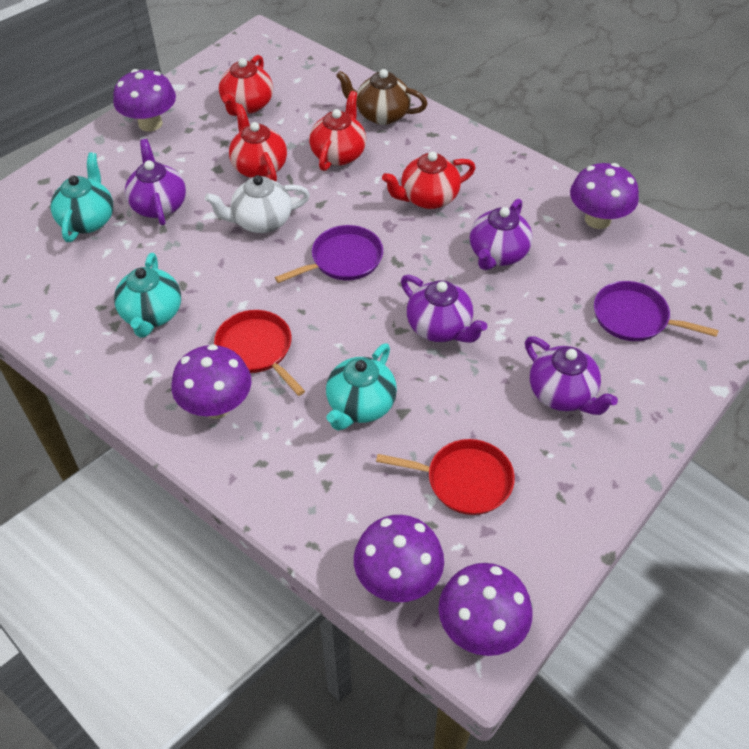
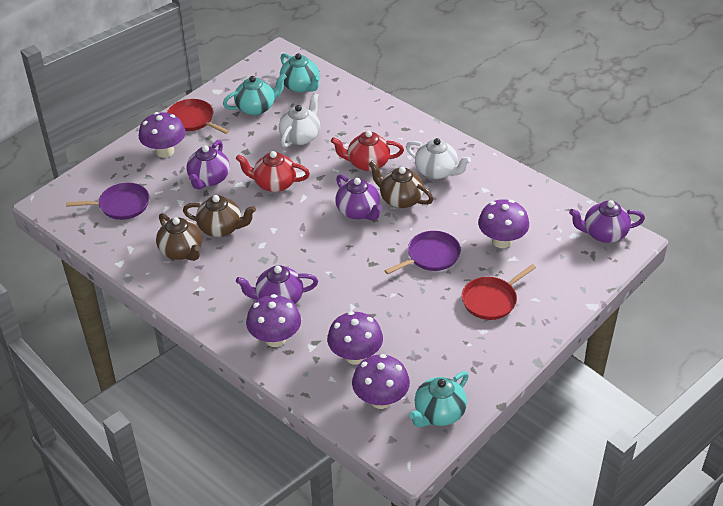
brown teapot: 1 -> 3
red teapot: 4 -> 2
white teapot: 1 -> 2

